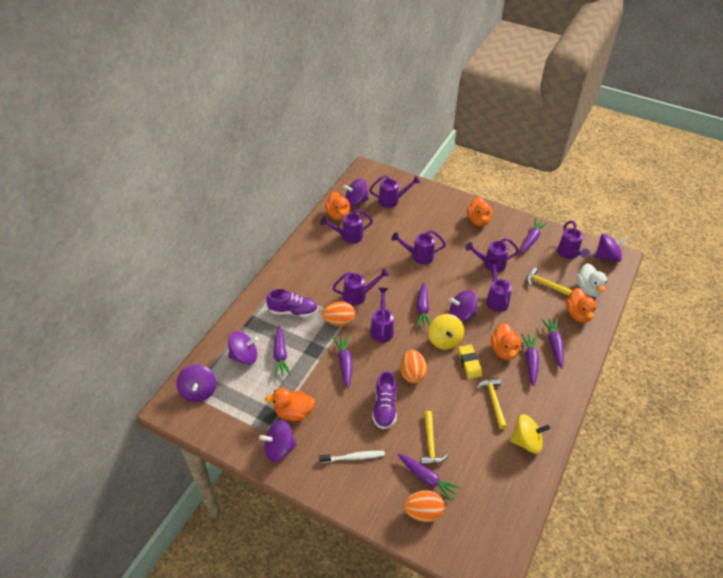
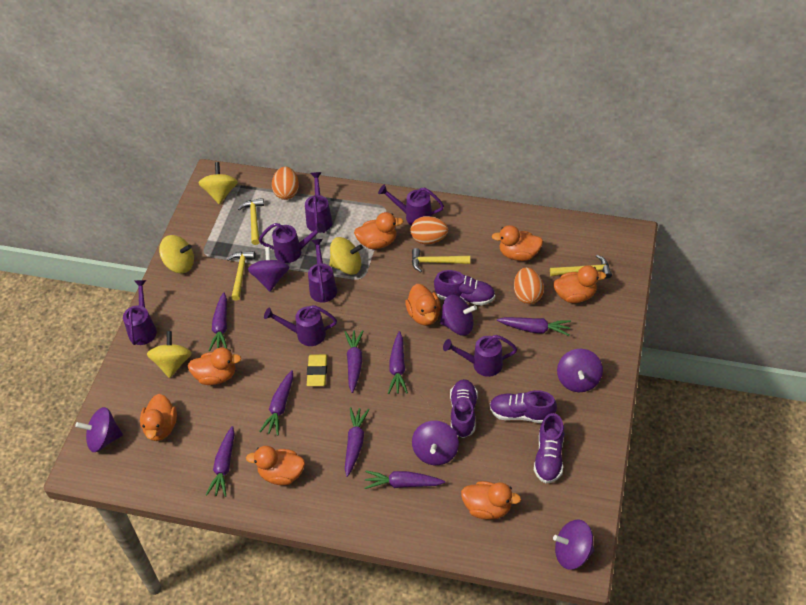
orange duck: 5 -> 8
purple carrot: 7 -> 8
purple shoe: 2 -> 4
purple watering can: 8 -> 7
white duck: 1 -> 0
white toothbrush: 1 -> 0
yellow hammer: 3 -> 4
yellow spinning top: 2 -> 4

